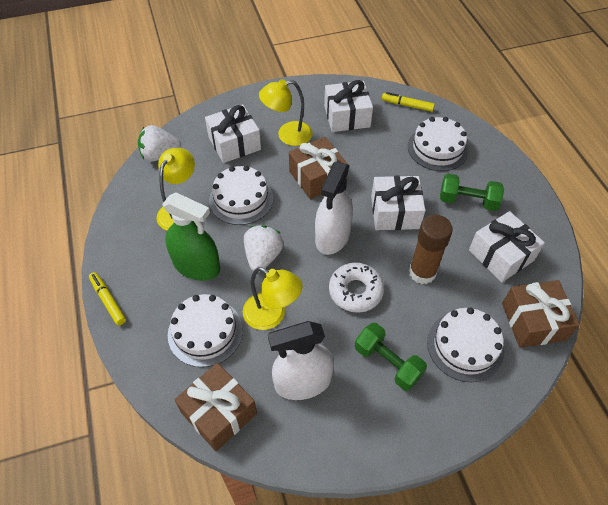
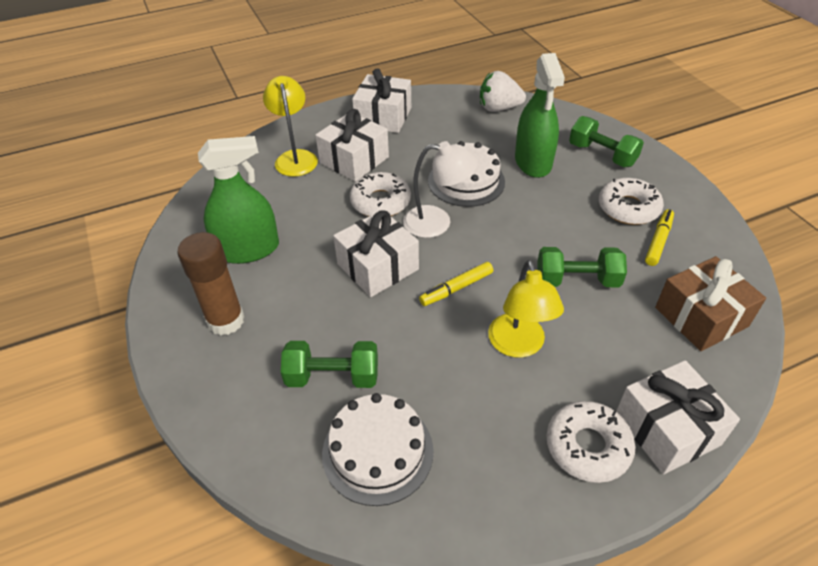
brown gift: 3 -> 1
green dumbbell: 2 -> 3
green spray bottle: 1 -> 2
white cake: 4 -> 2
white donut: 1 -> 3
white lamp: 0 -> 1
white spray bottle: 2 -> 0
white strawberry: 2 -> 1
yellow lamp: 3 -> 2

